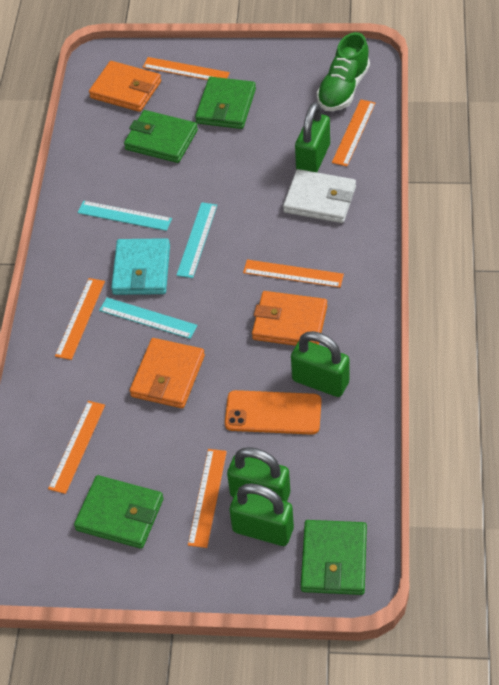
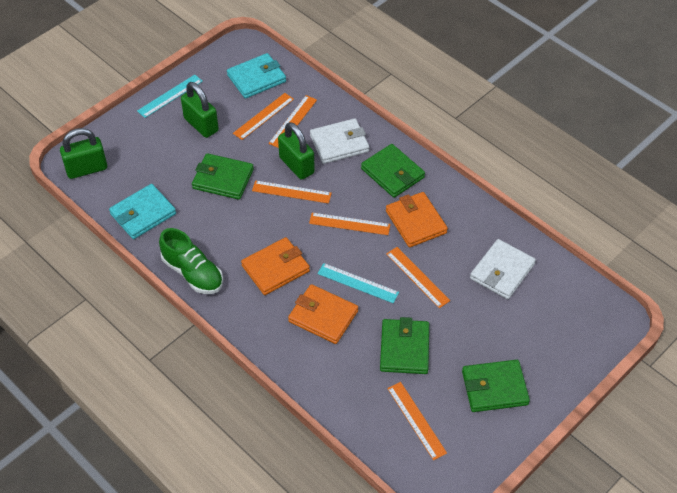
green padlock: 4 -> 3
orange phone: 1 -> 0
turquoise ruler: 3 -> 2
turquoise wallet: 1 -> 2
white wallet: 1 -> 2

